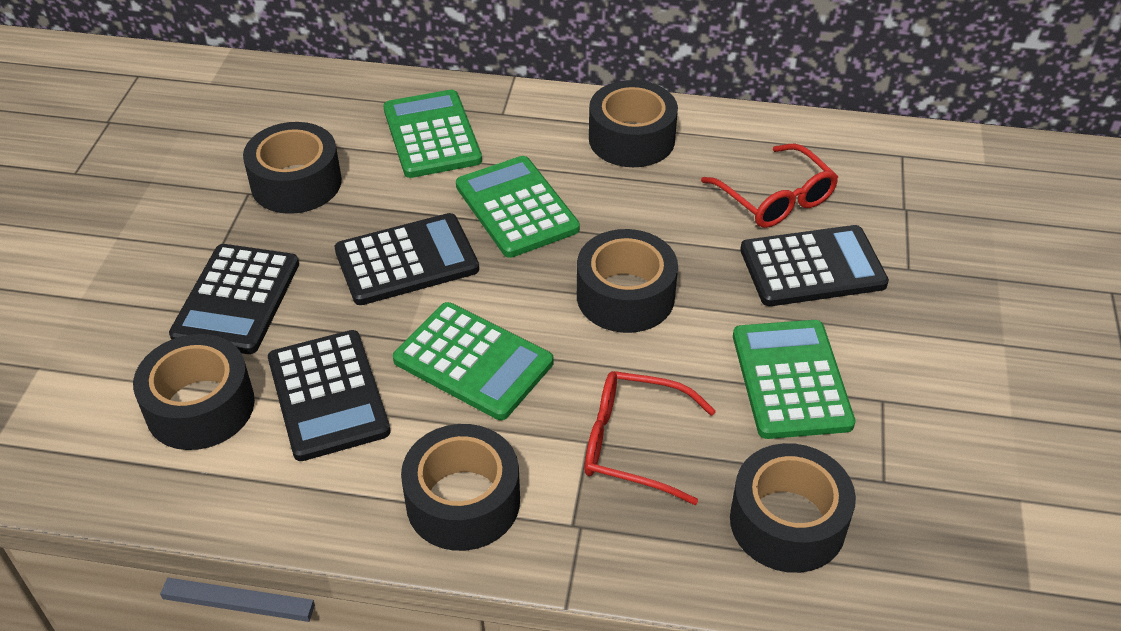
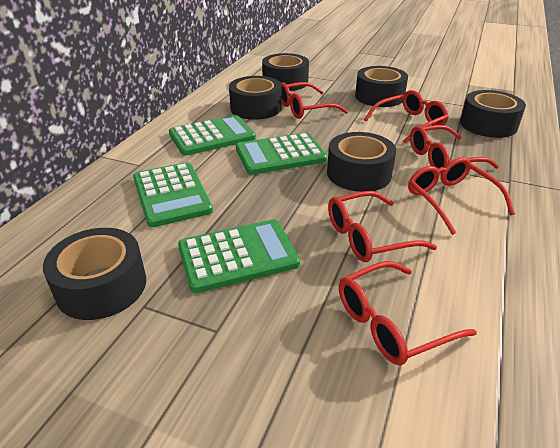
black calculator: 4 -> 0
red glasses: 2 -> 6

